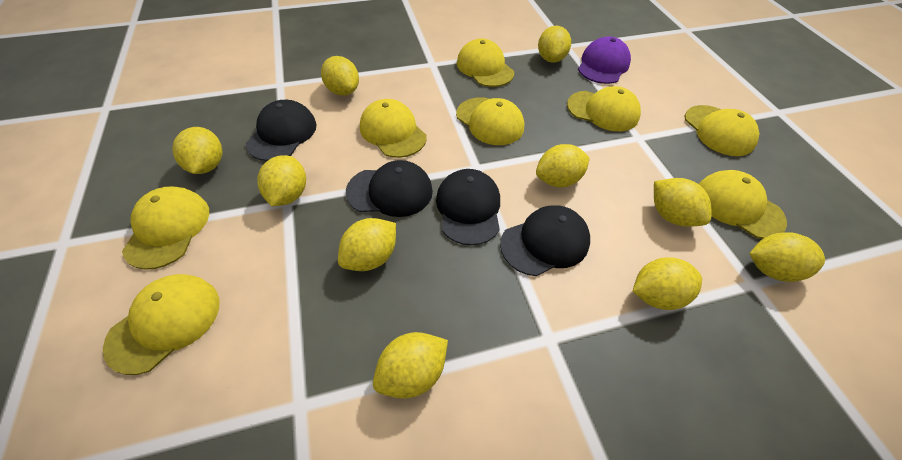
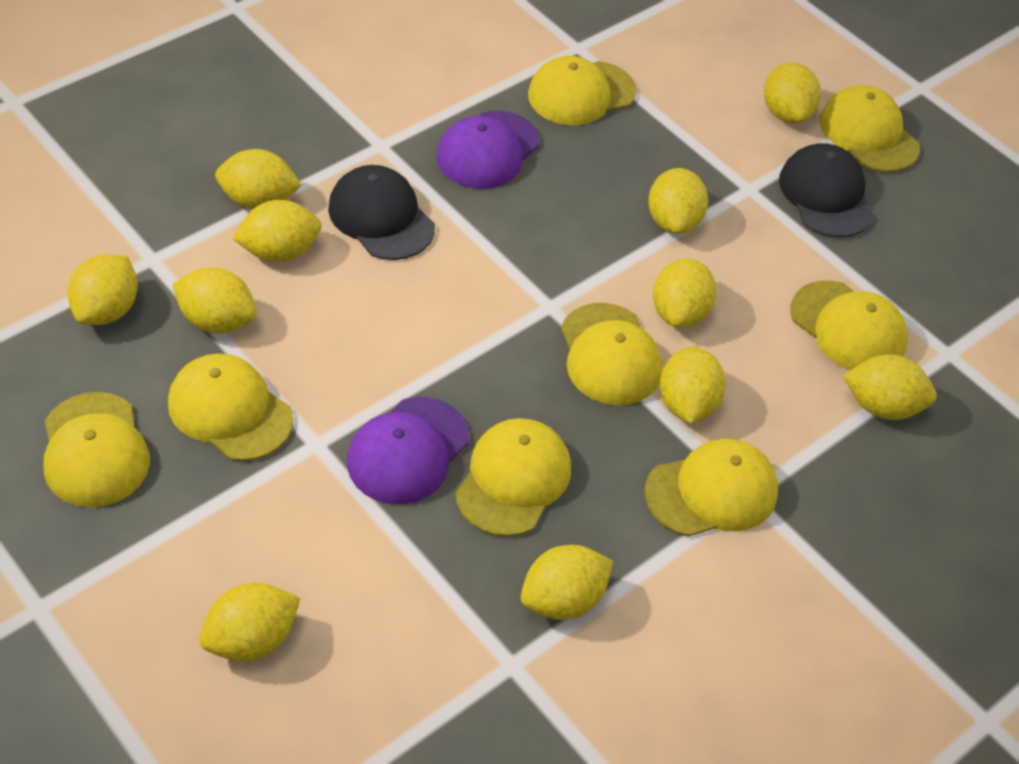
black cap: 4 -> 2
purple cap: 1 -> 2
yellow lemon: 10 -> 11

